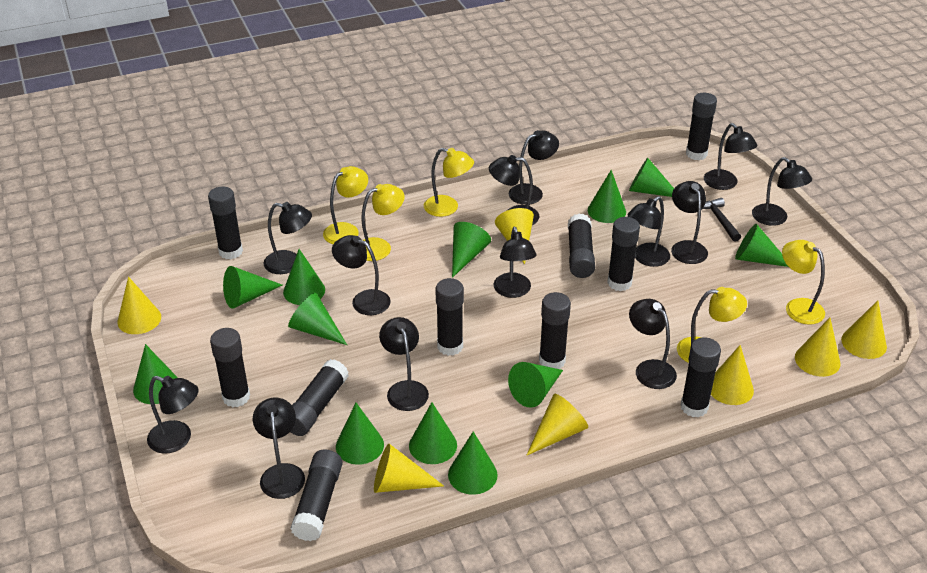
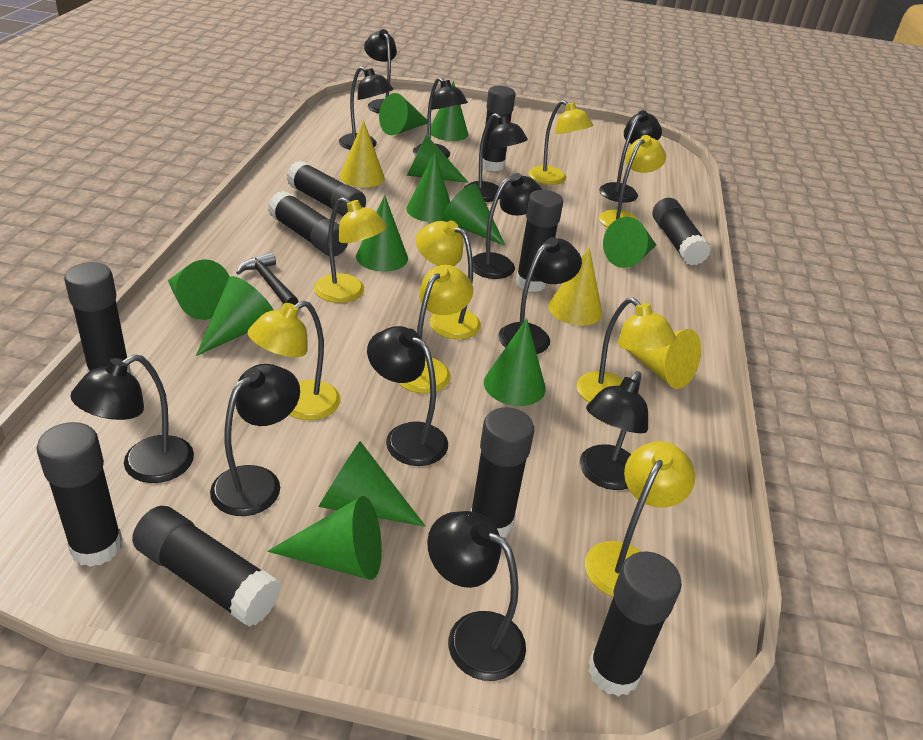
black lamp: 13 -> 12
yellow cone: 7 -> 3
yellow lamp: 5 -> 8

